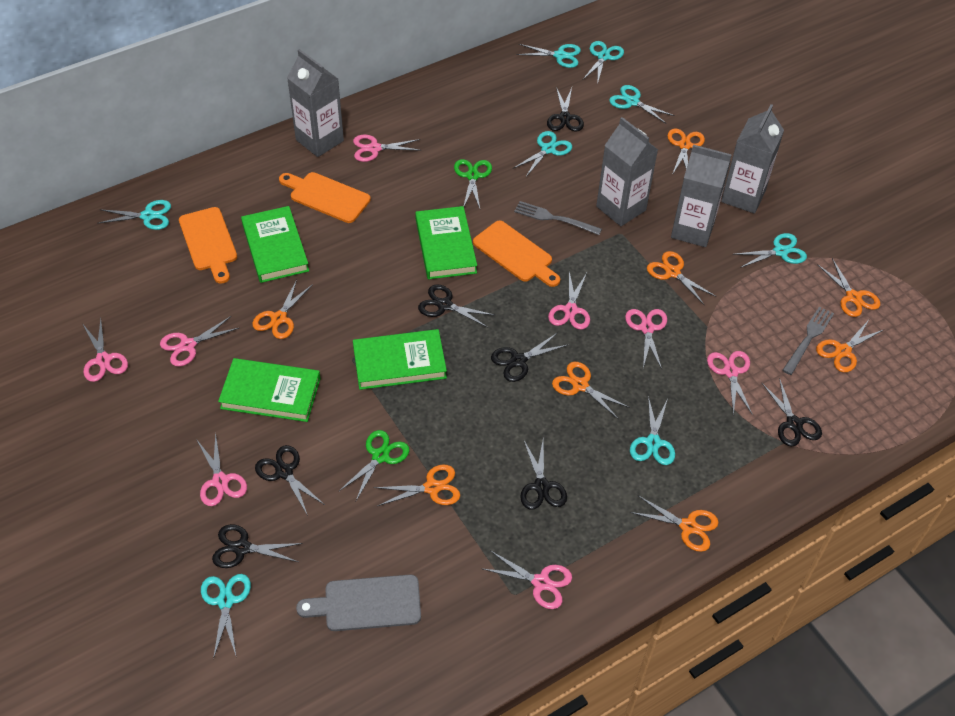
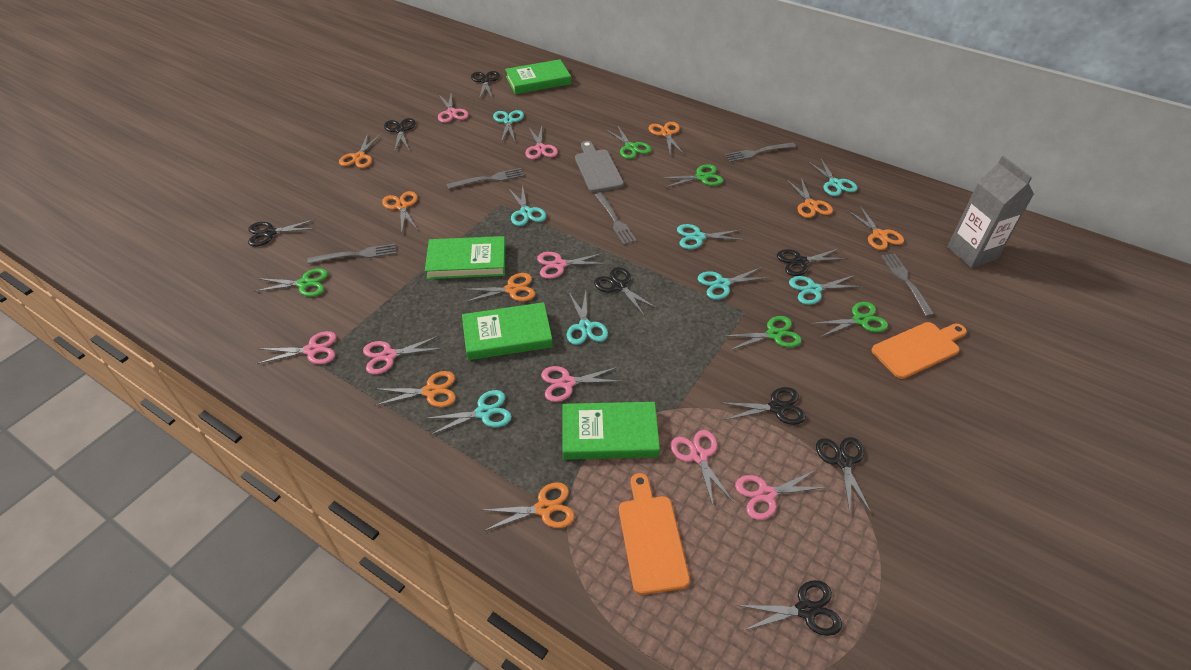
black scissors: 7 -> 8
green scissors: 2 -> 5
grey carton: 4 -> 1
grey fork: 2 -> 5
orange cutting board: 3 -> 2

